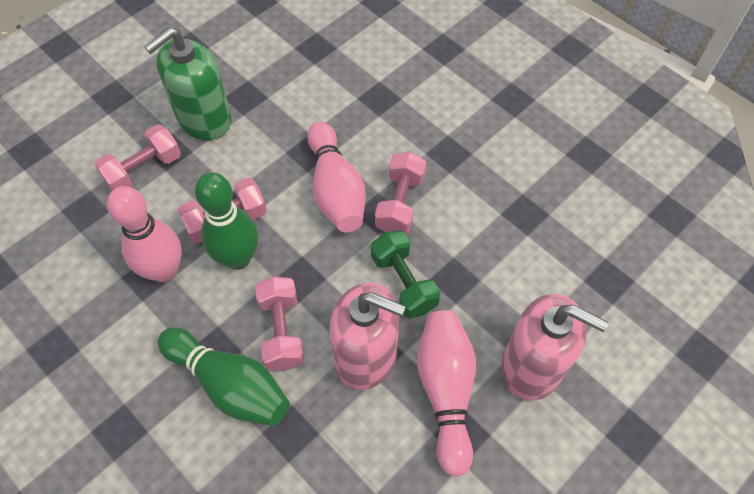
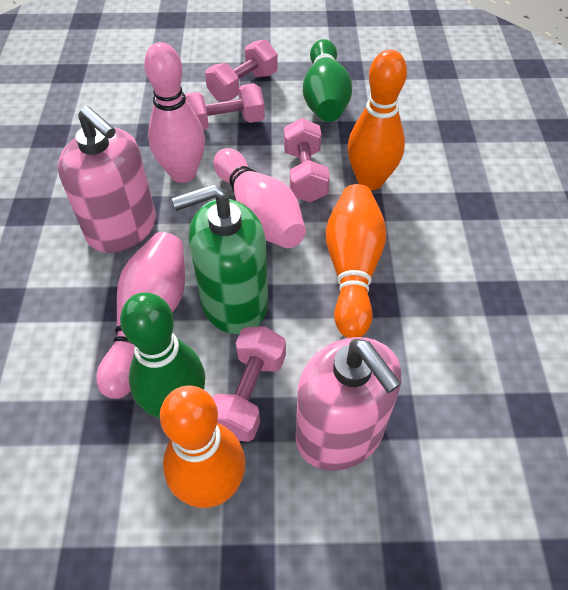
green dumbbell: 1 -> 0
orange bowling pin: 0 -> 3

